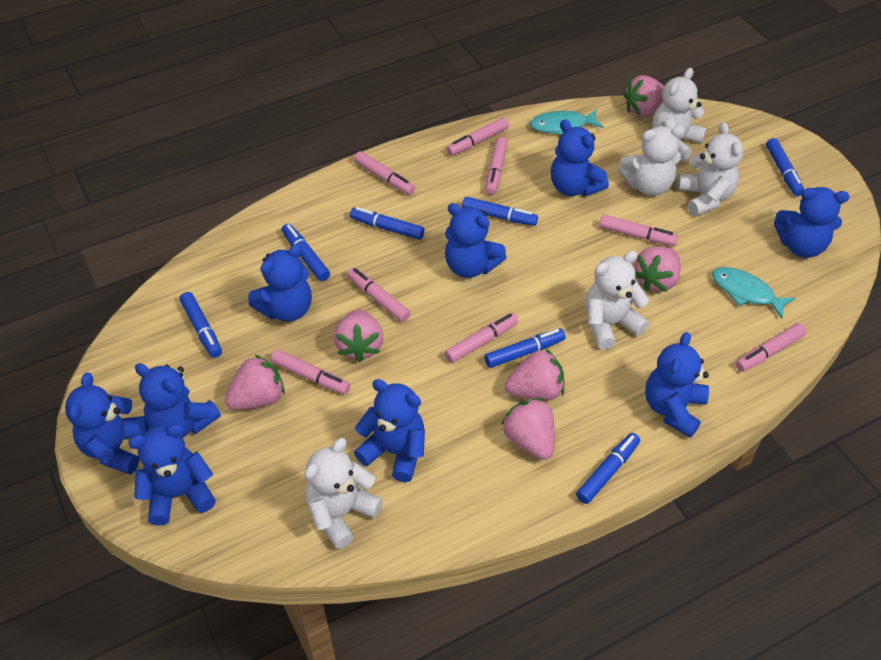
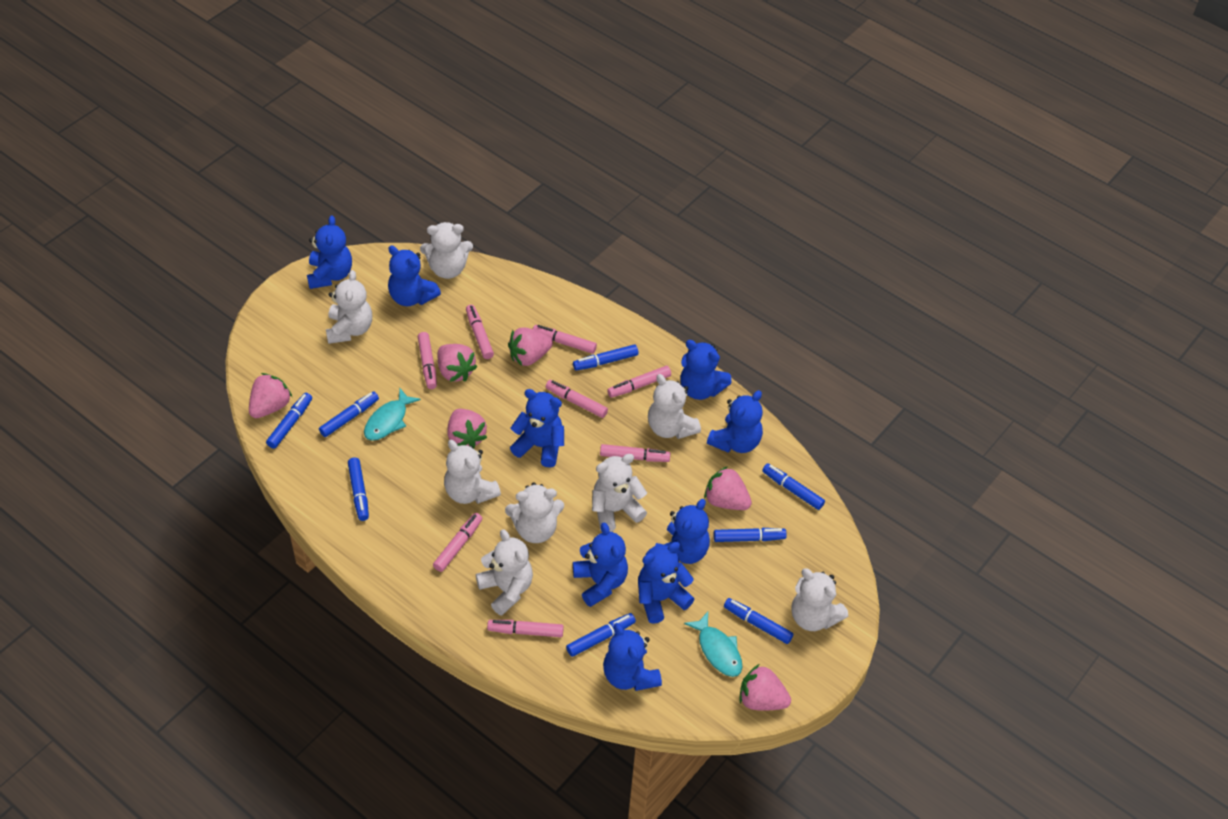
blue marker: 7 -> 8
white teddy bear: 5 -> 8

